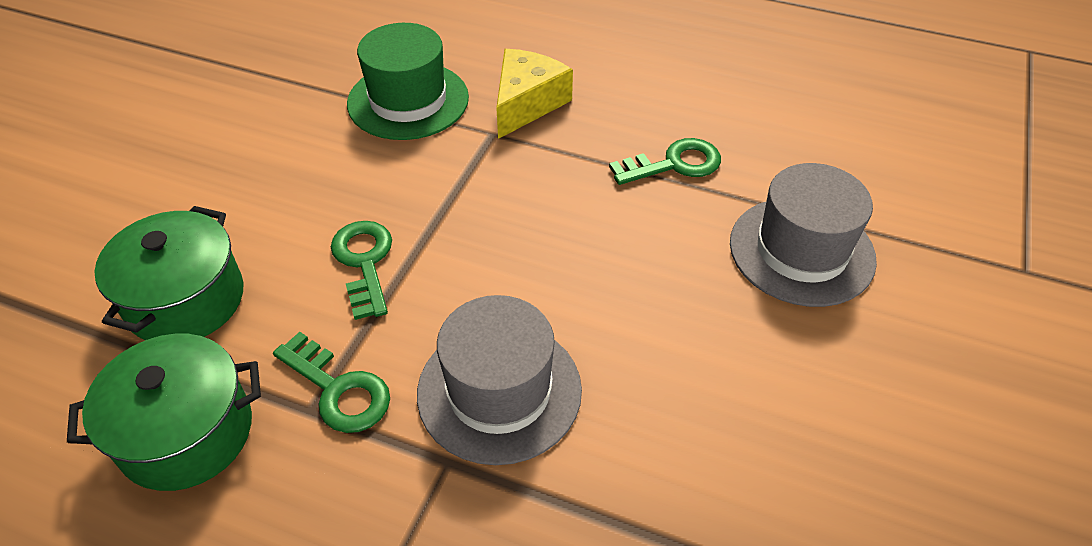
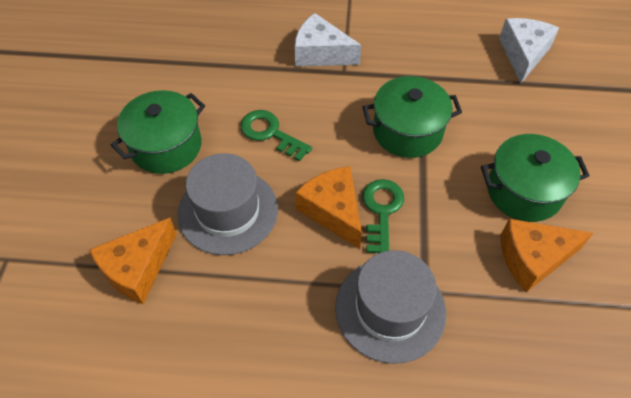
green hat: 1 -> 0
green key: 3 -> 2
green pot: 2 -> 3
orange cheese: 0 -> 3
white cheese: 0 -> 2
yellow cheese: 1 -> 0

